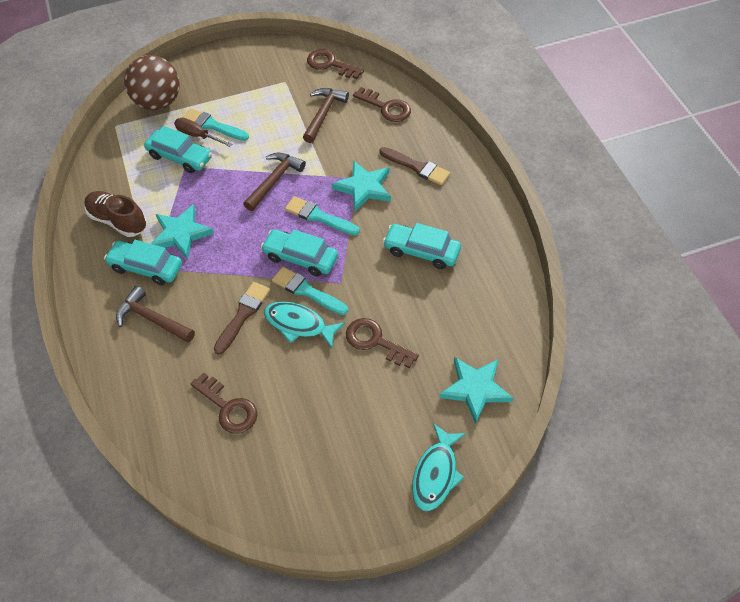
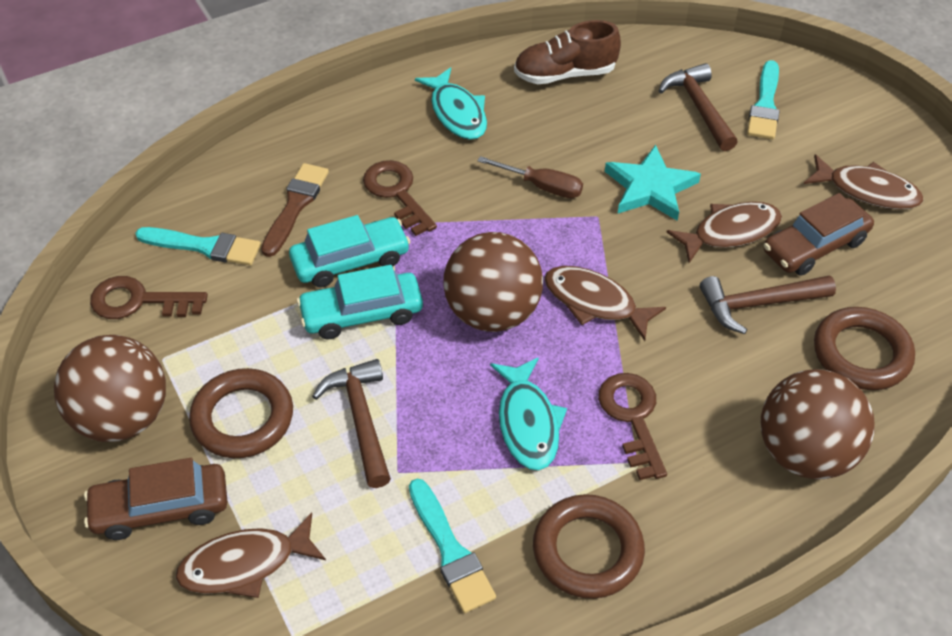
brown ball: 1 -> 3
brown brush: 2 -> 1
brown car: 0 -> 2
brown fish: 0 -> 4
brown key: 4 -> 3
brown ring: 0 -> 3
turquoise car: 4 -> 2
turquoise star: 3 -> 1

